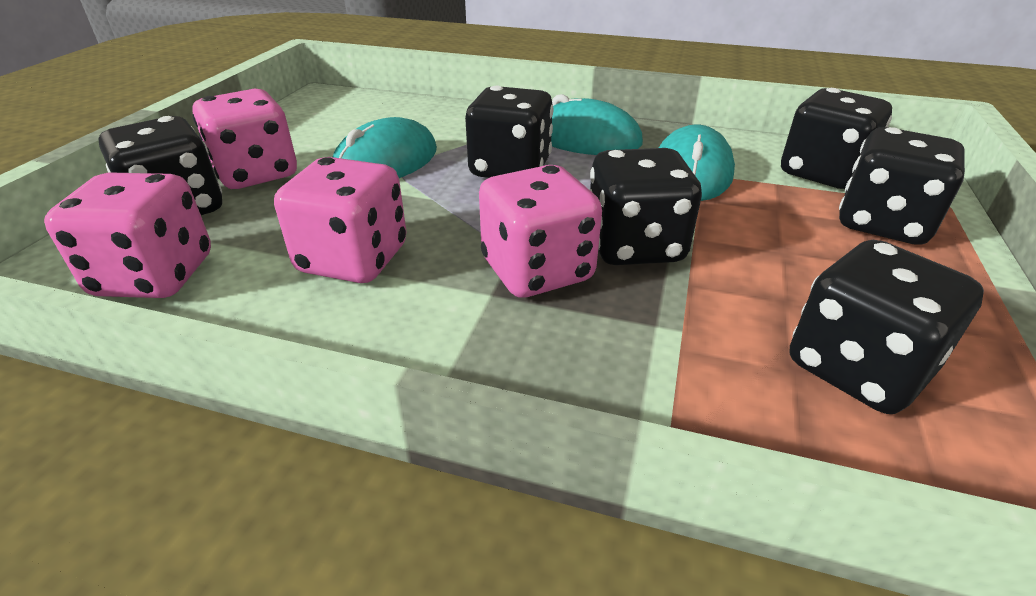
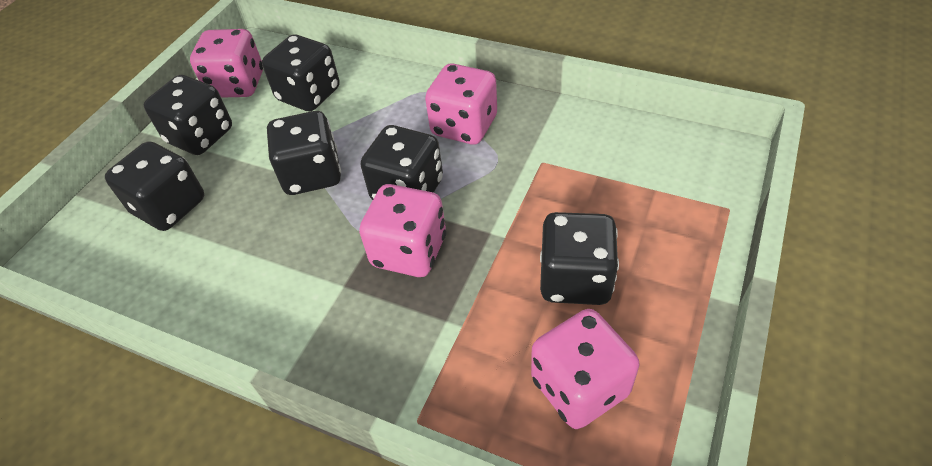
turquoise mouse: 3 -> 0

